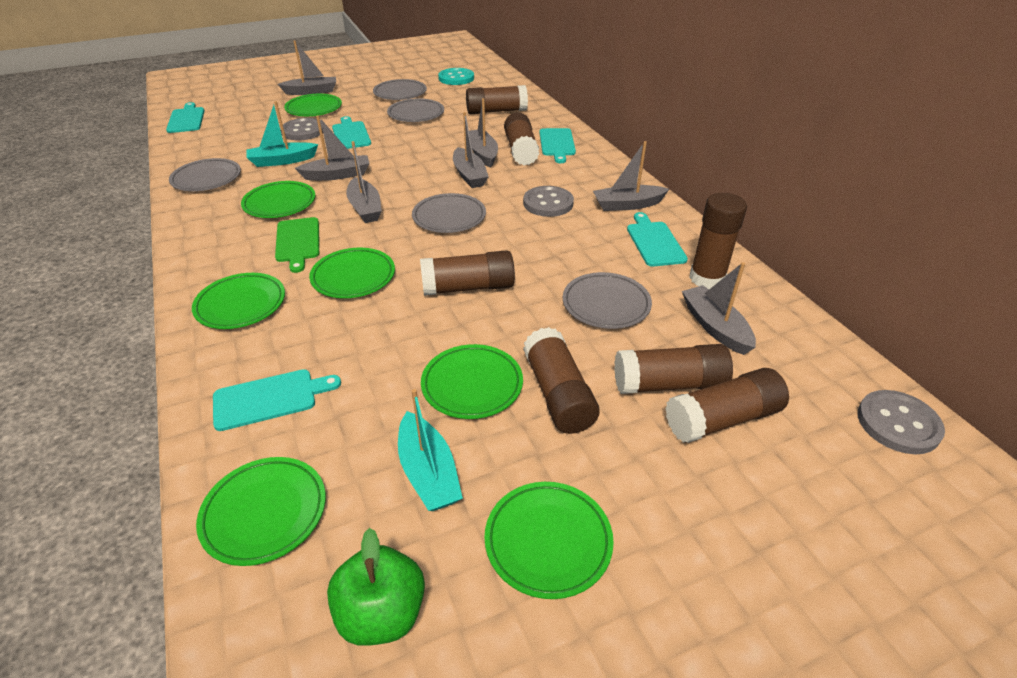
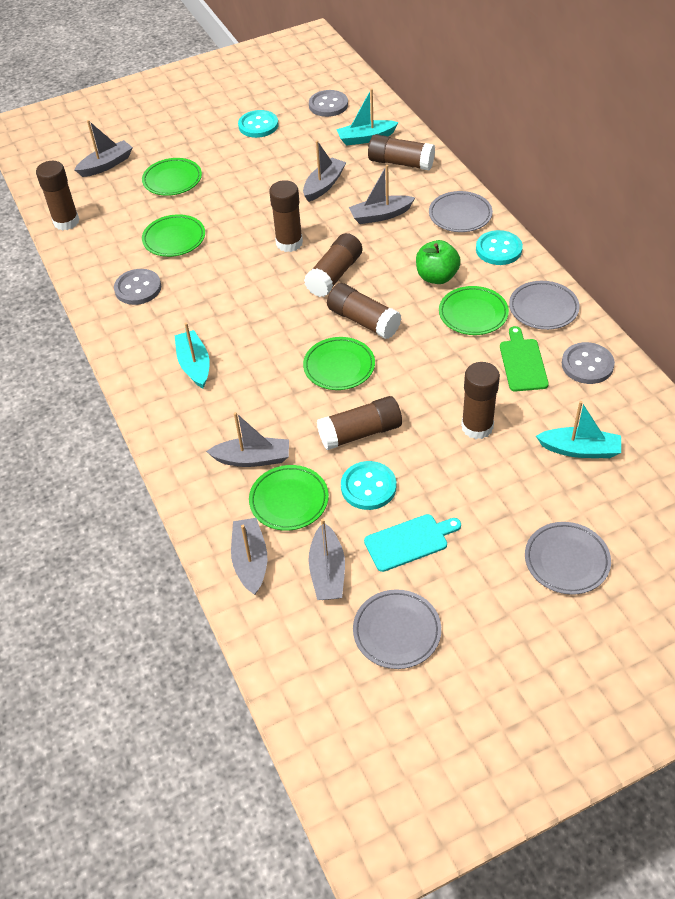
green plate: 7 -> 5
grey boat: 7 -> 6
grey plate: 5 -> 4
turquoise boat: 2 -> 3
turquoise button: 1 -> 3
turquoise cutting board: 5 -> 1

